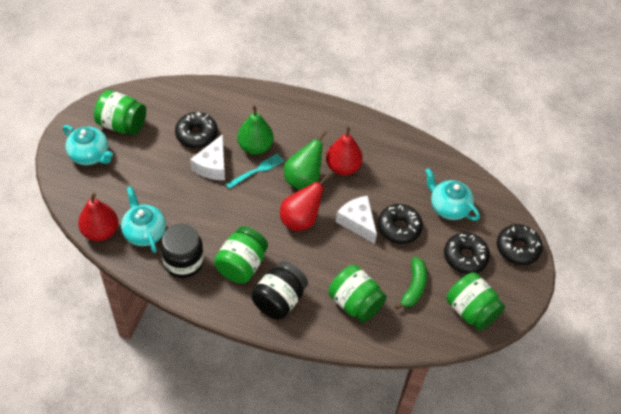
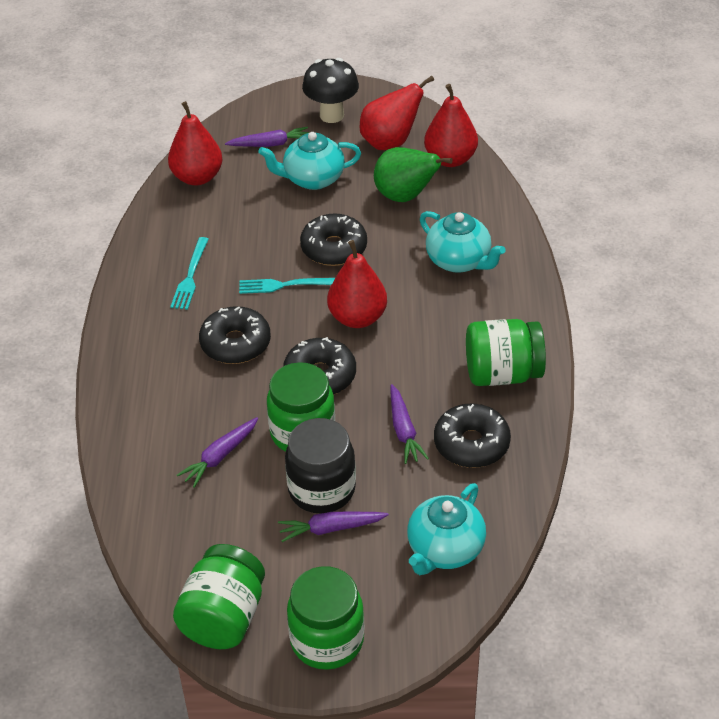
black jar: 2 -> 1
black mushroom: 0 -> 1
green banana: 1 -> 0
green pear: 2 -> 1
purple carrot: 0 -> 4
red pear: 3 -> 4
turquoise fork: 1 -> 2
white cheese: 2 -> 0

